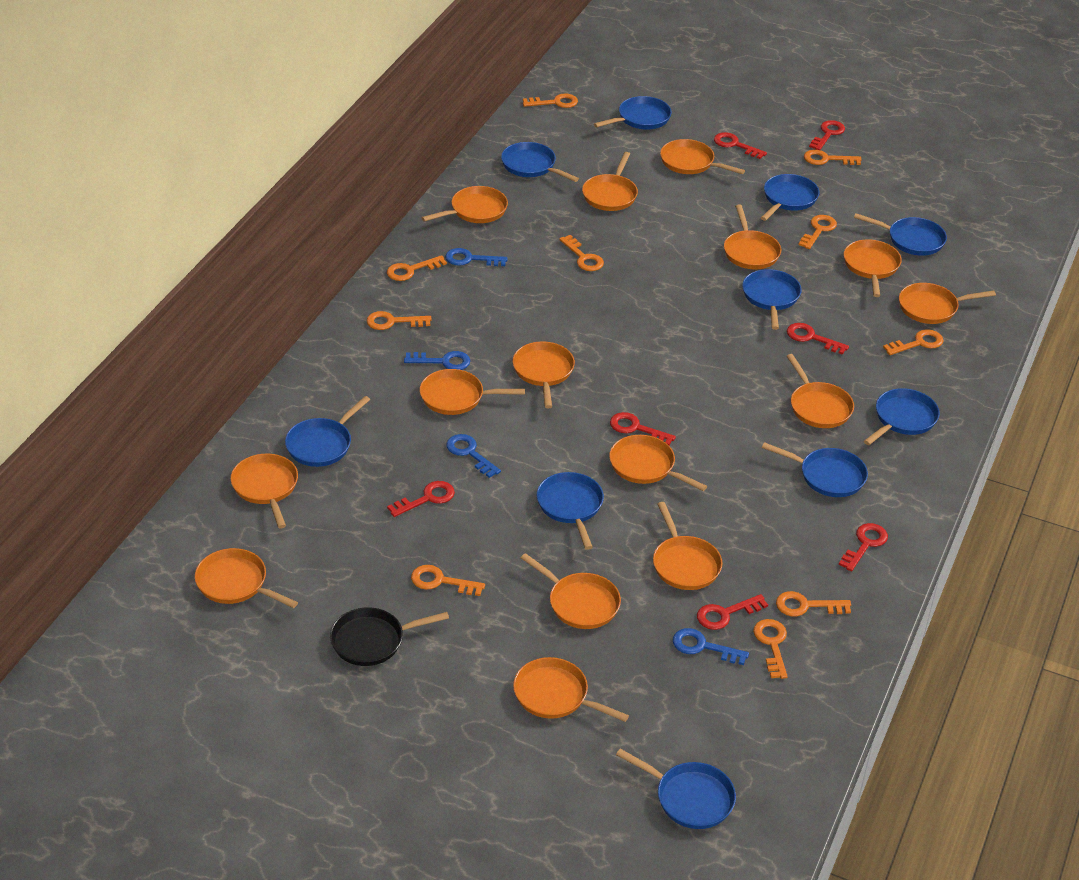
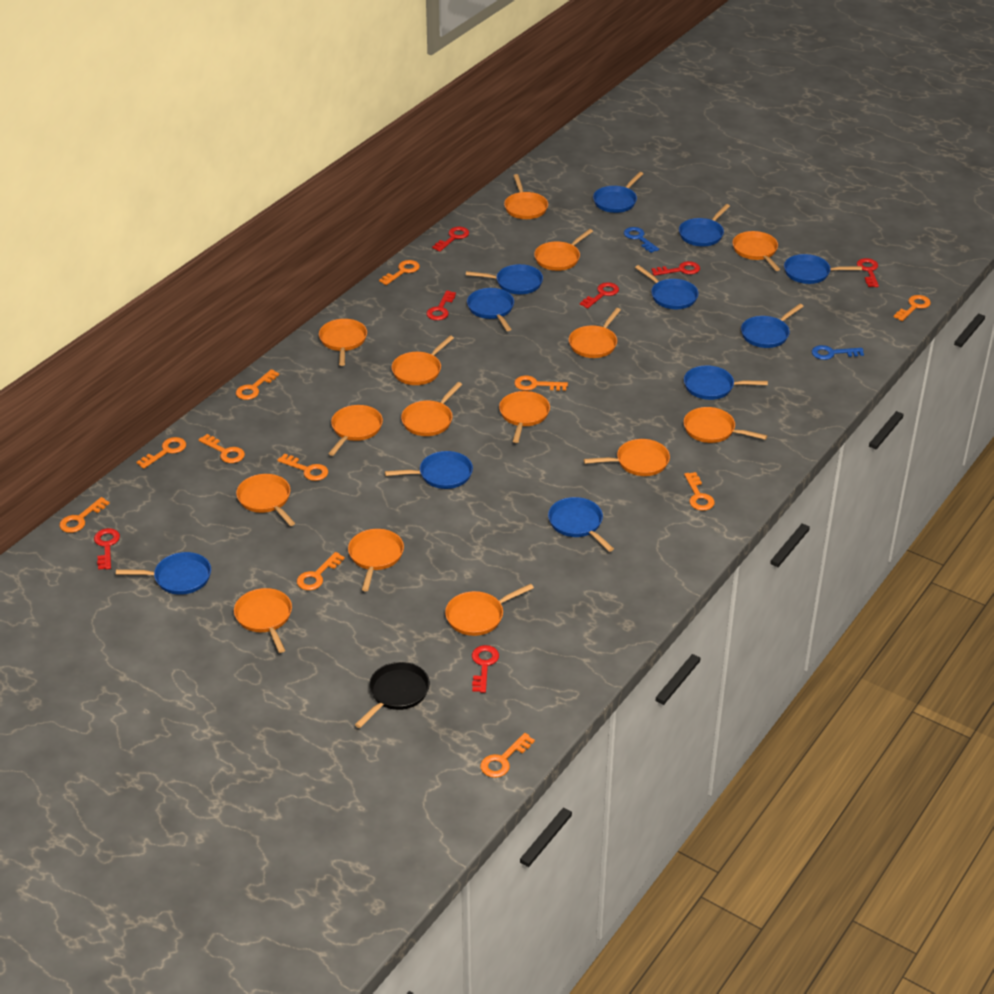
blue key: 4 -> 2
blue pan: 10 -> 11
orange key: 10 -> 11

